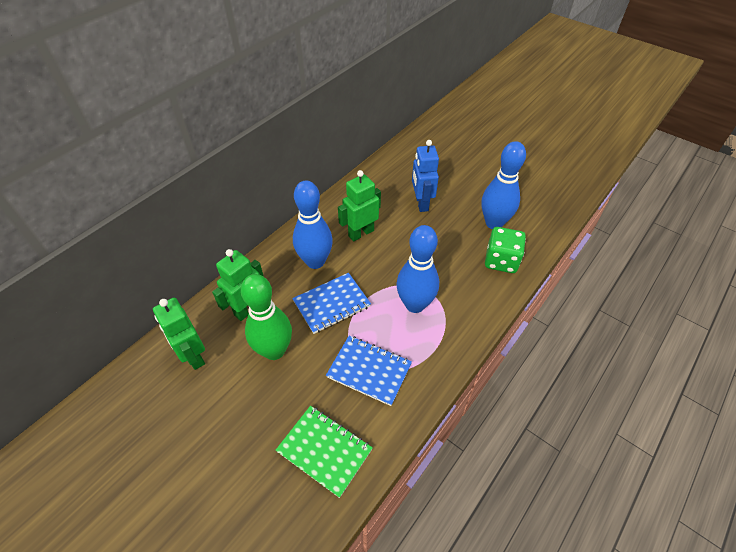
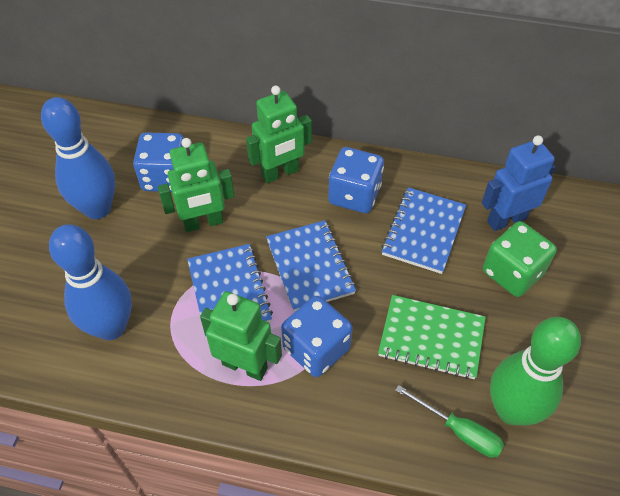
blue bowling pin: 3 -> 2
blue dice: 0 -> 3
blue notebook: 2 -> 3
green screwdriver: 0 -> 1

